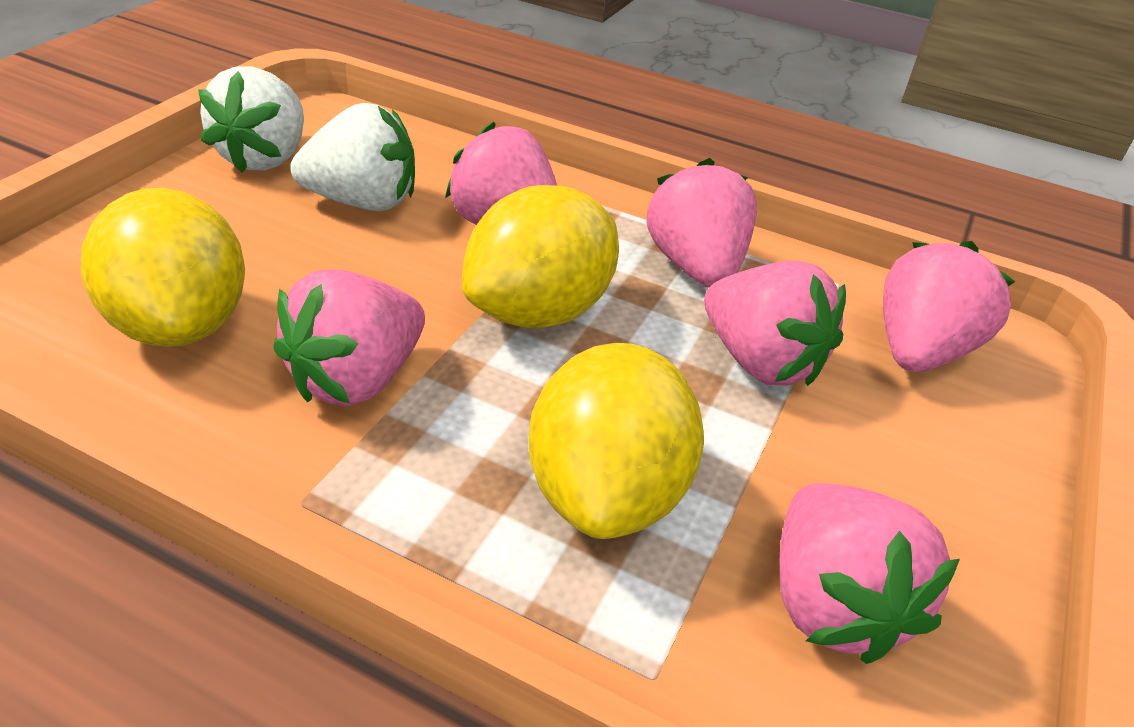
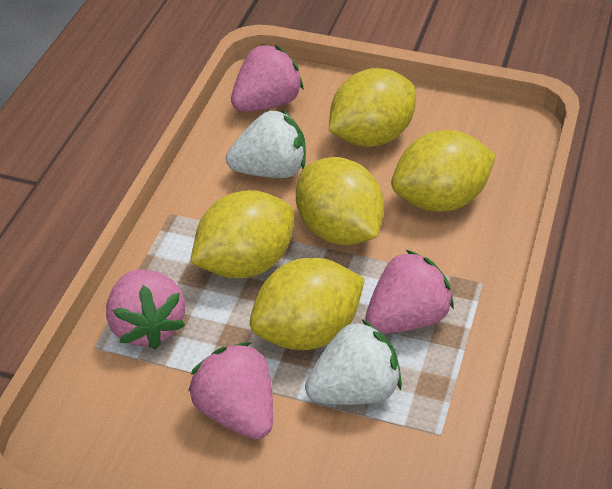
pink strawberry: 6 -> 4
yellow lemon: 3 -> 5

